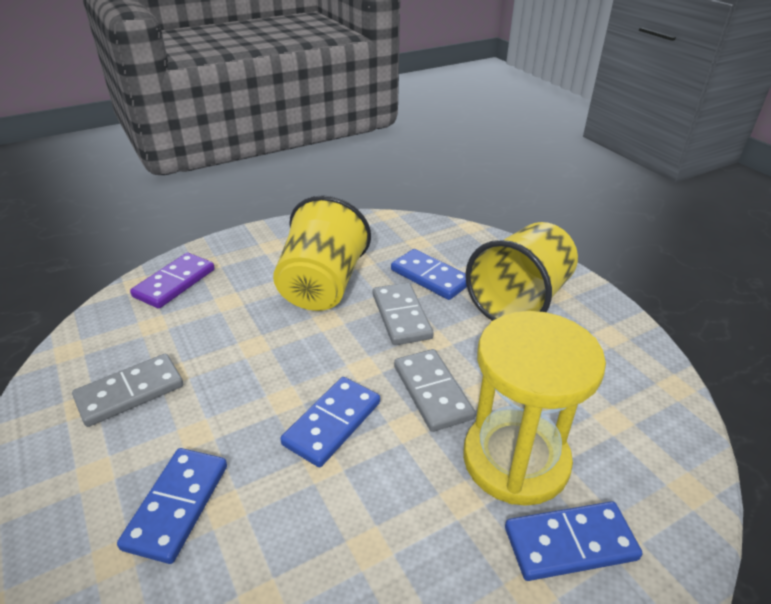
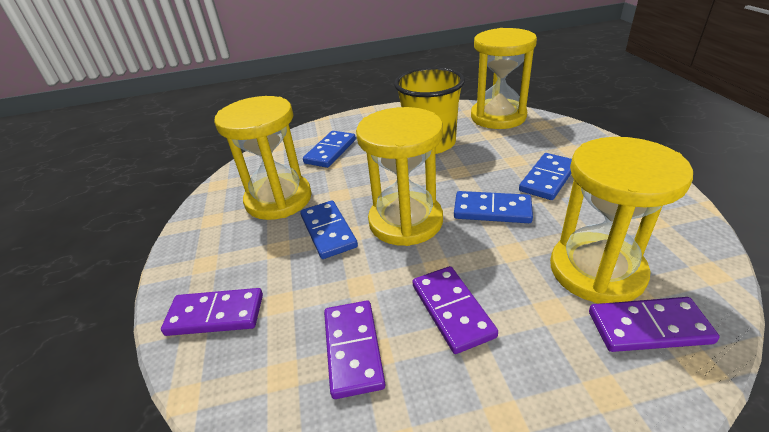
grey domino: 3 -> 0
purple domino: 1 -> 4
yellow cup: 2 -> 1
yellow hourglass: 1 -> 4

